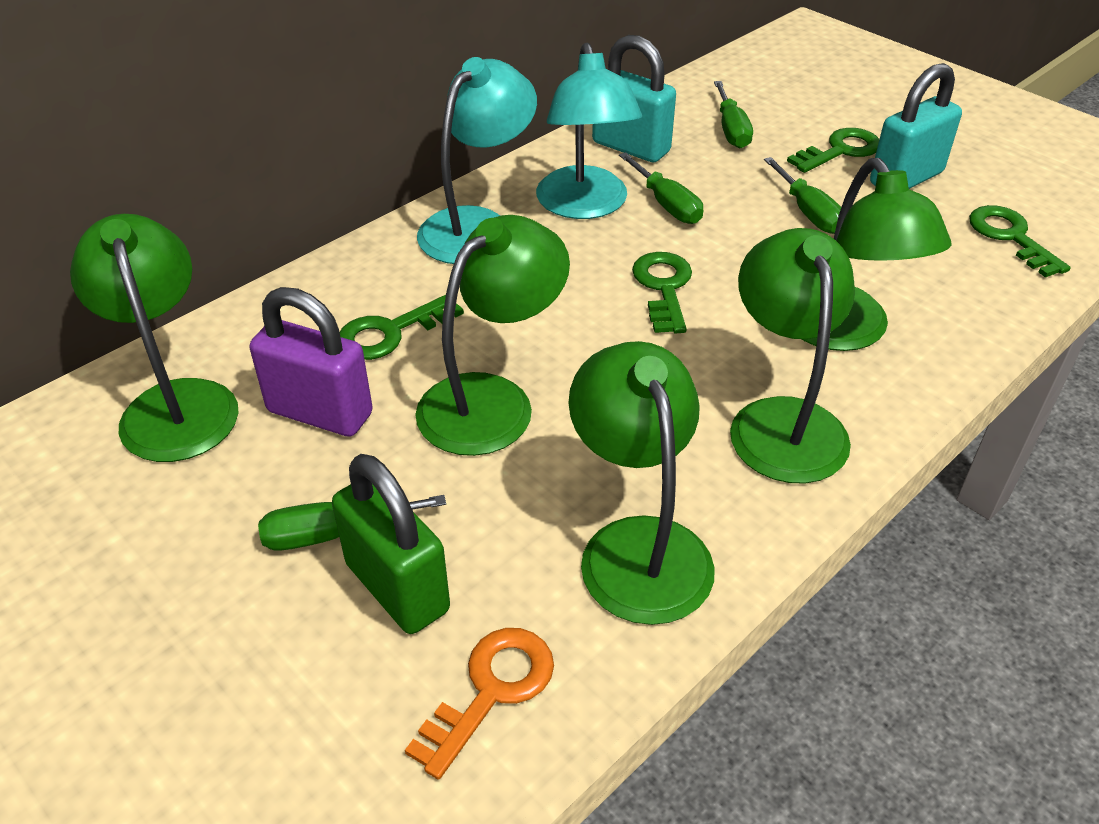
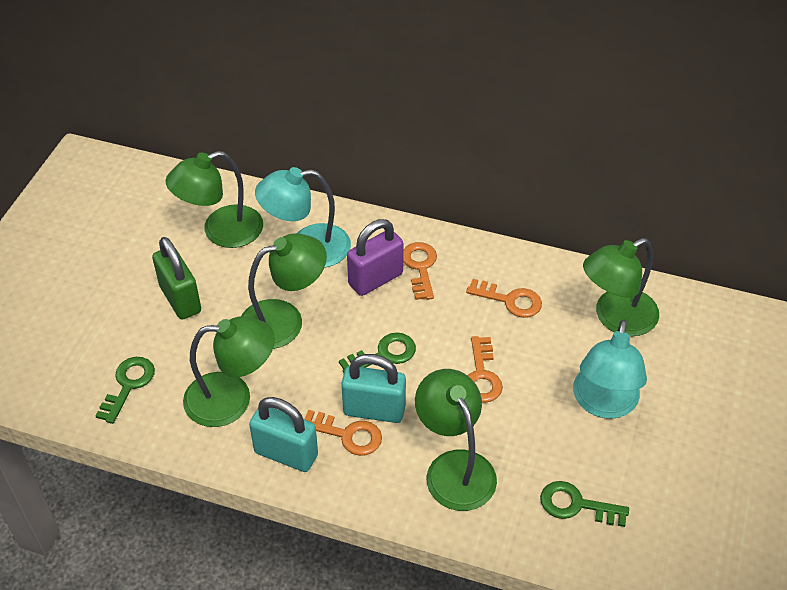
green key: 4 -> 3
green screwdriver: 4 -> 0
orange key: 1 -> 4

